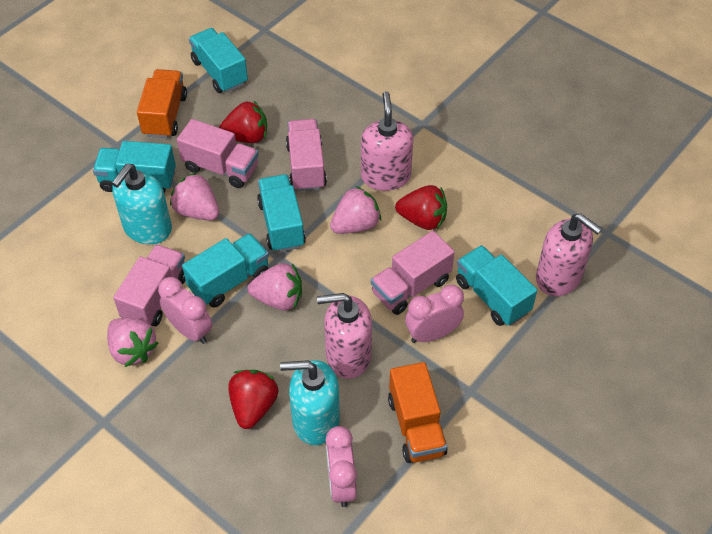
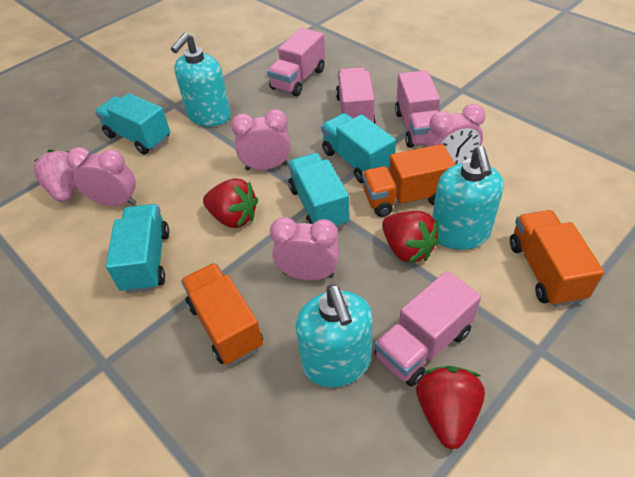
orange truck: 2 -> 3
pink clock: 3 -> 4
pink soap dispenser: 3 -> 0
pink strawberry: 4 -> 1
turquoise soap dispenser: 2 -> 3
turquoise truck: 5 -> 4

